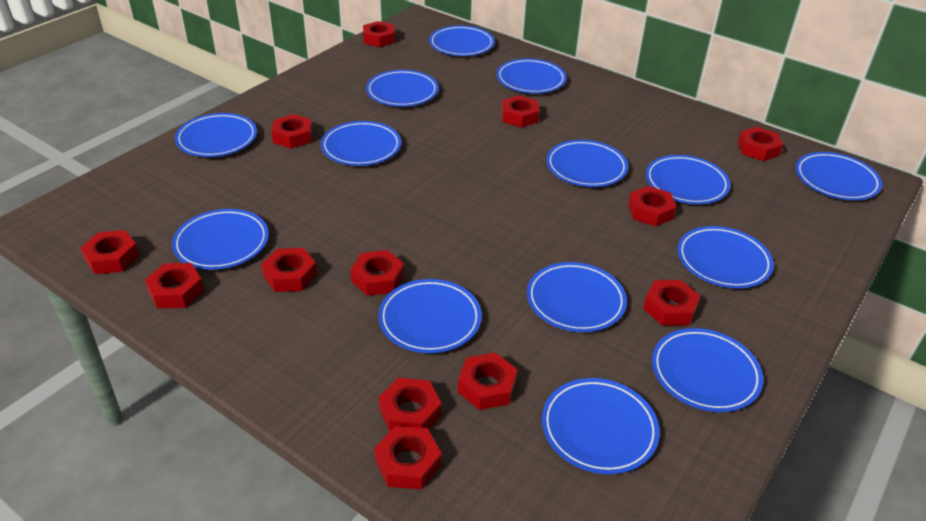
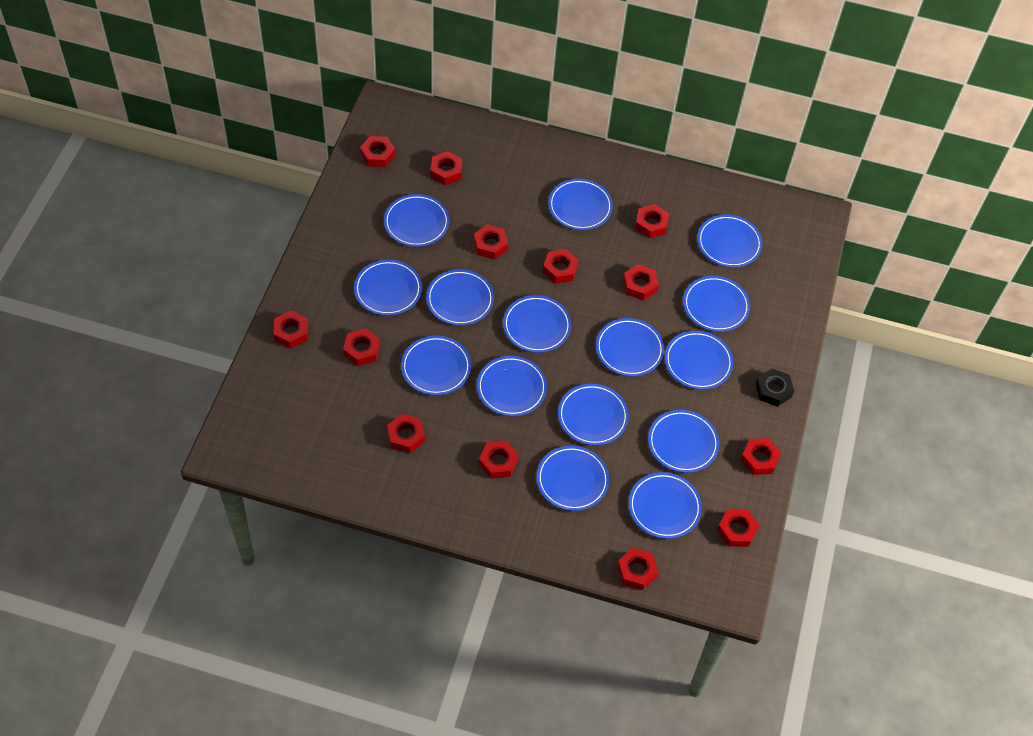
black nut: 0 -> 1
blue plate: 14 -> 15

